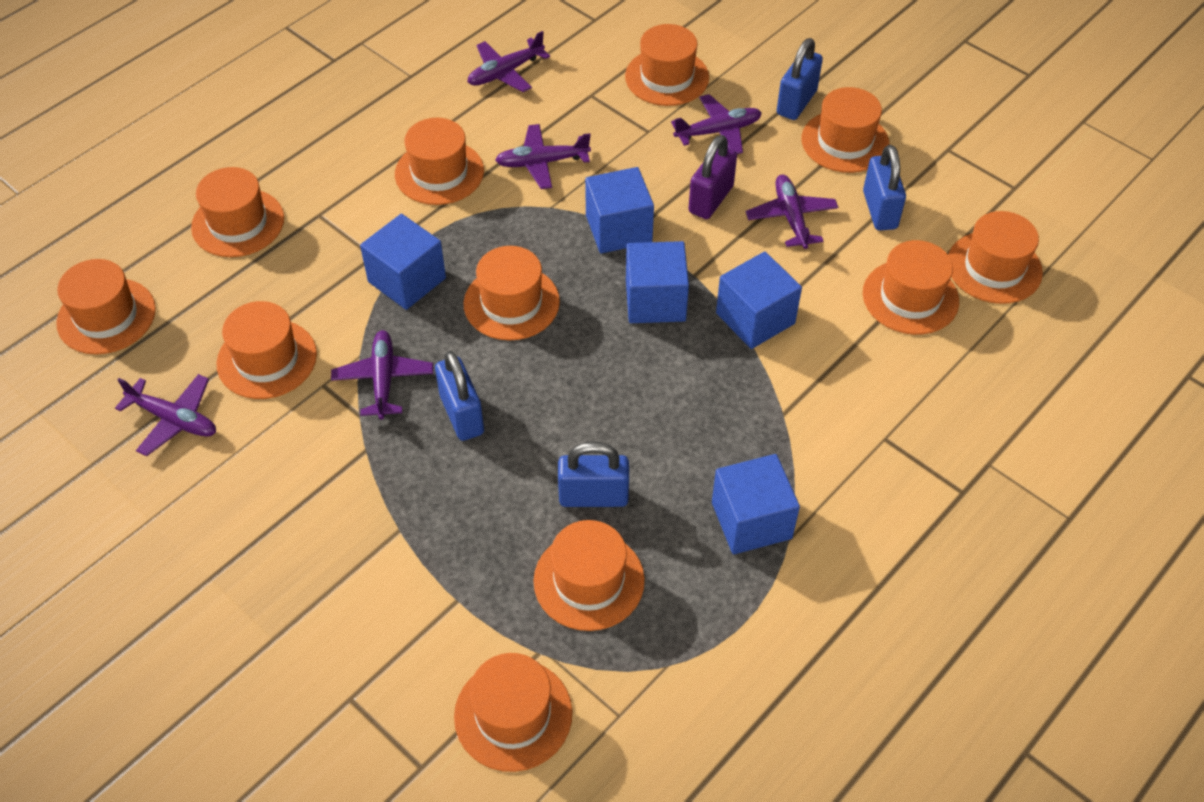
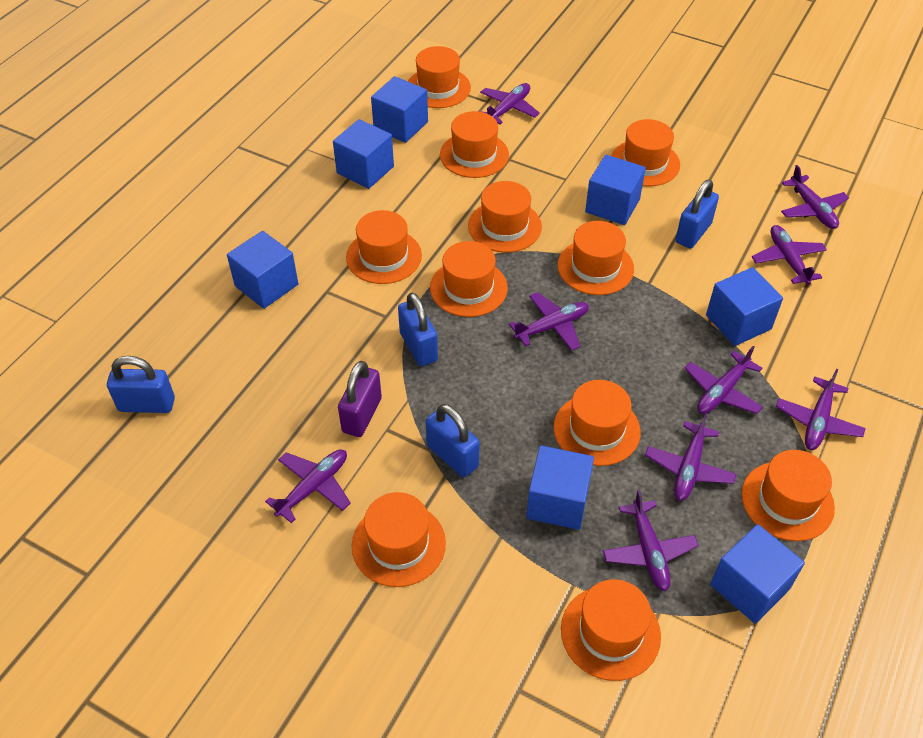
blue cube: 5 -> 7
purple plane: 6 -> 9

